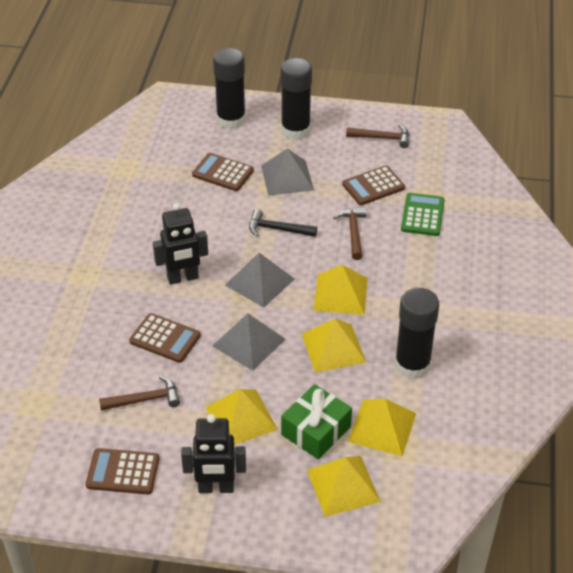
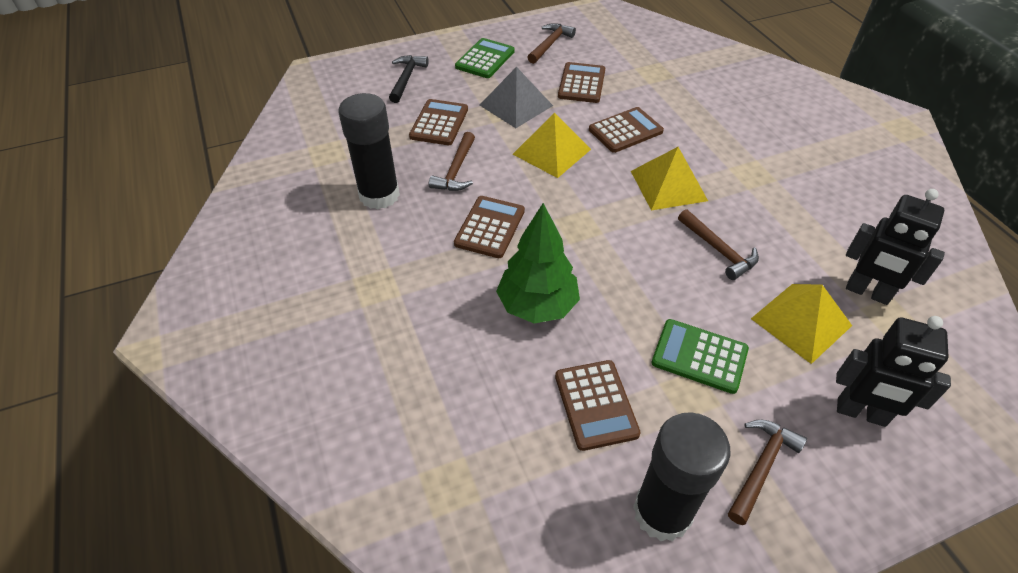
black glue stick: 3 -> 2
brown calculator: 4 -> 5
brown hammer: 3 -> 4
green calculator: 1 -> 2
green gift: 1 -> 0
green tree: 0 -> 1
grey pyramid: 3 -> 1
yellow pyramid: 5 -> 3

